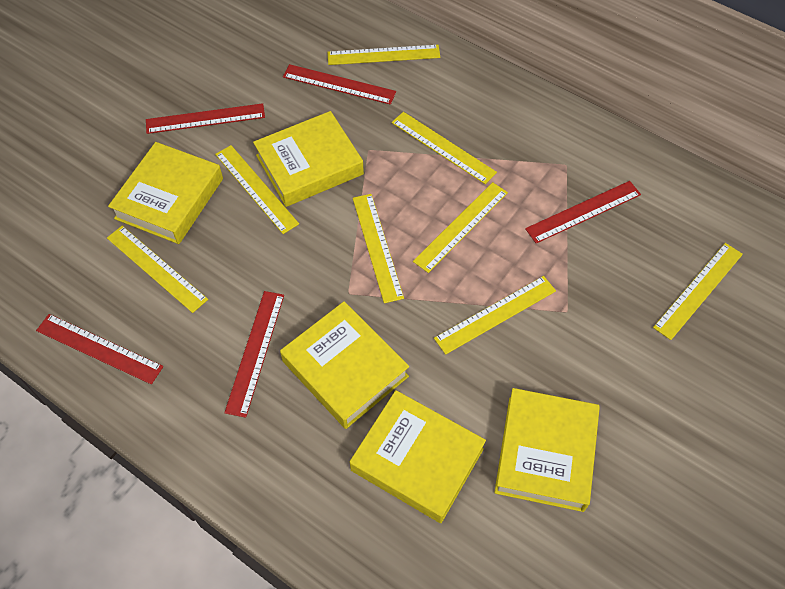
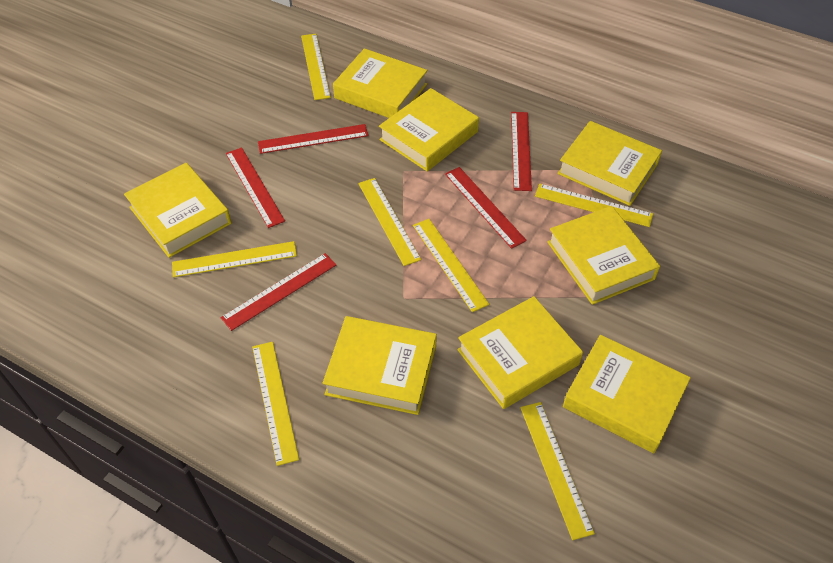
yellow book: 5 -> 8
yellow ruler: 8 -> 7

